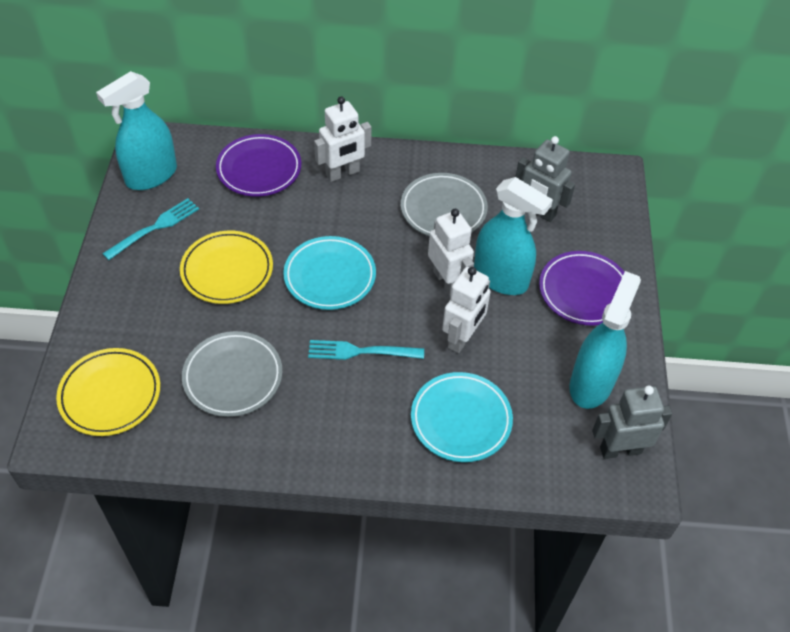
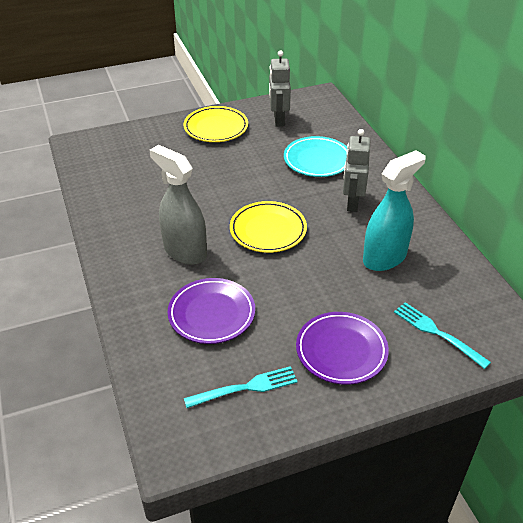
grey plate: 2 -> 0
grey spray bottle: 0 -> 1
turquoise plate: 2 -> 1
turquoise spray bottle: 3 -> 1
white robot: 3 -> 0

